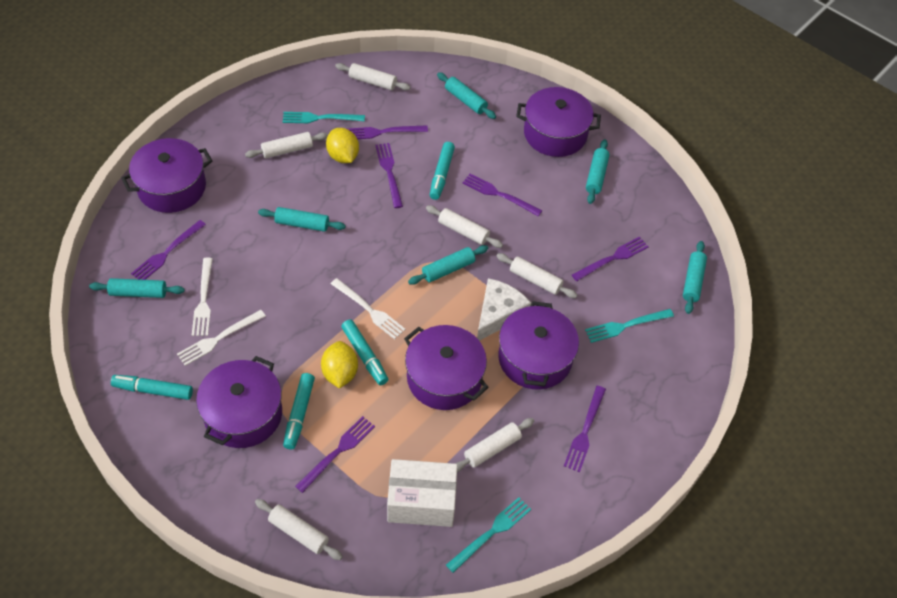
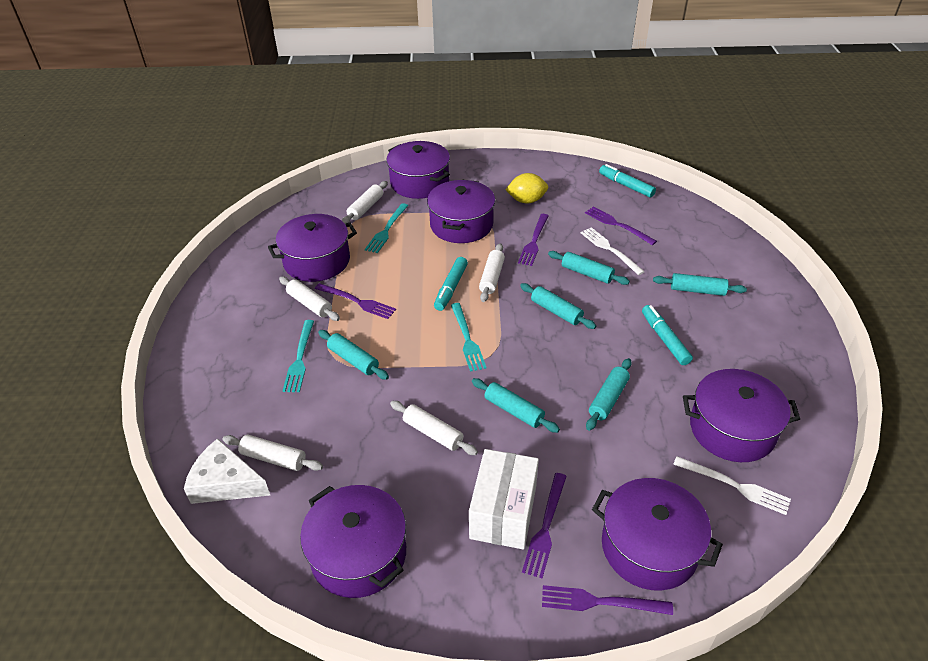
purple fork: 7 -> 5
purple pot: 5 -> 6
turquoise marker: 4 -> 3
white fork: 3 -> 2
white rolling pin: 6 -> 5
yellow lemon: 2 -> 1

